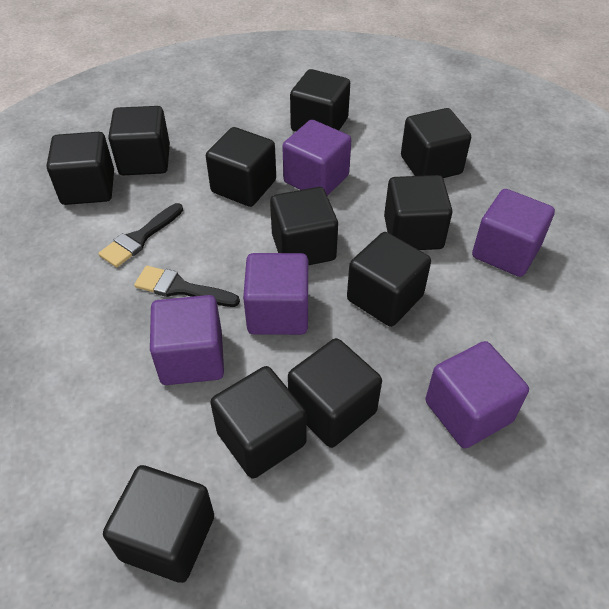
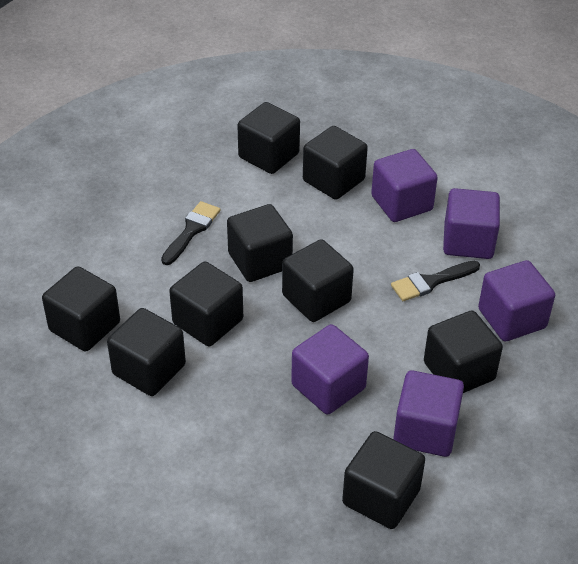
black cube: 11 -> 9

